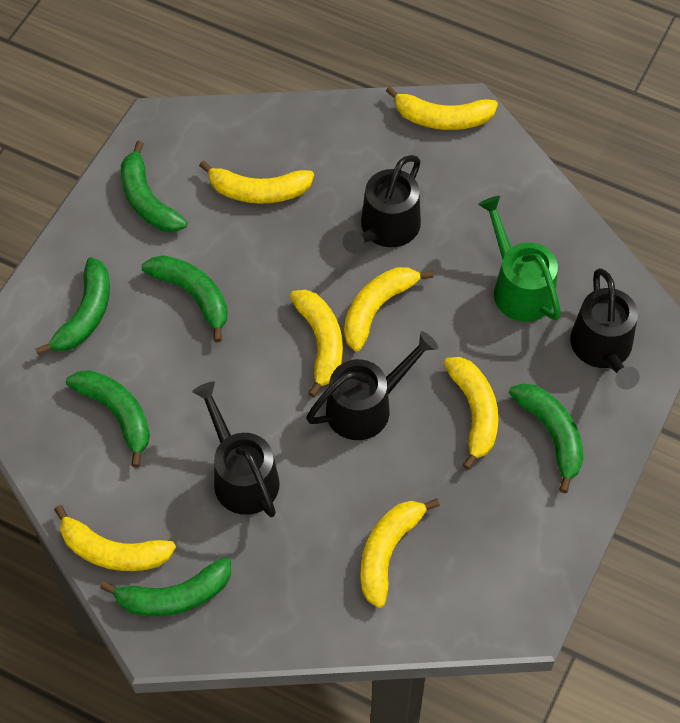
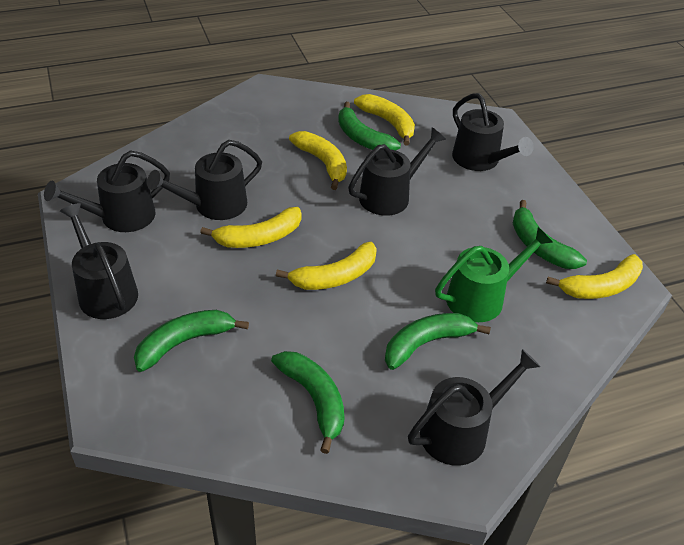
black watering can: 4 -> 6
green banana: 6 -> 5
yellow banana: 7 -> 5

